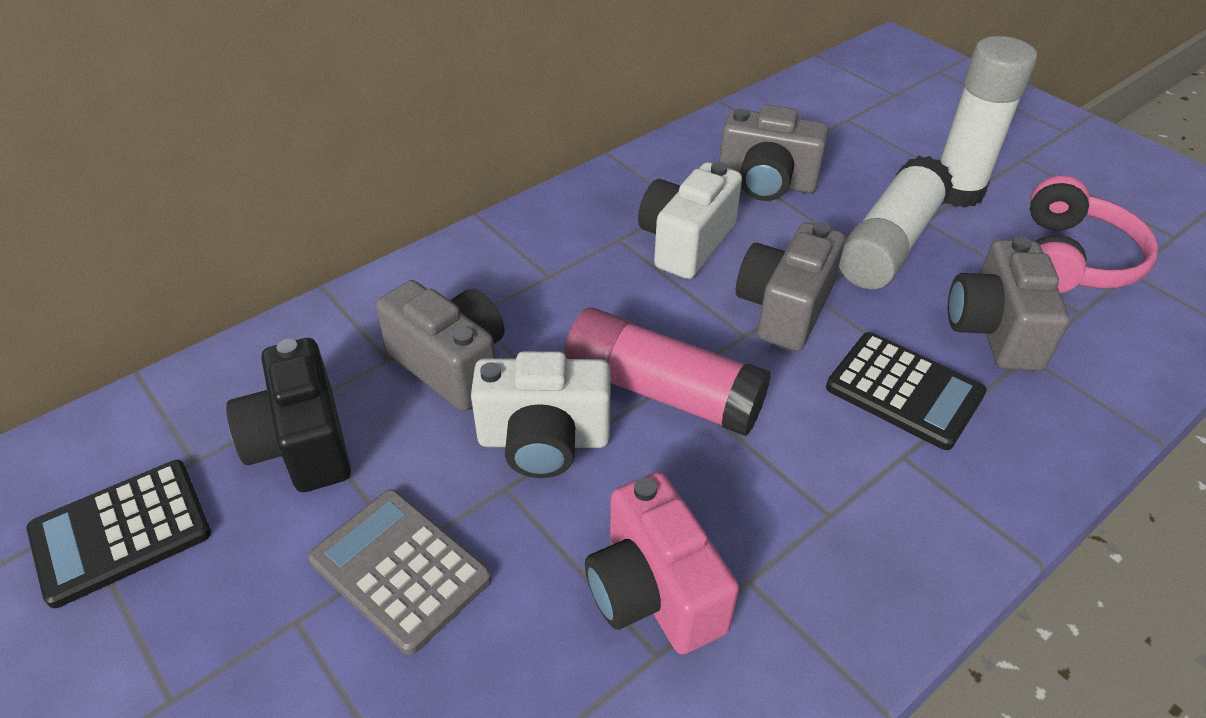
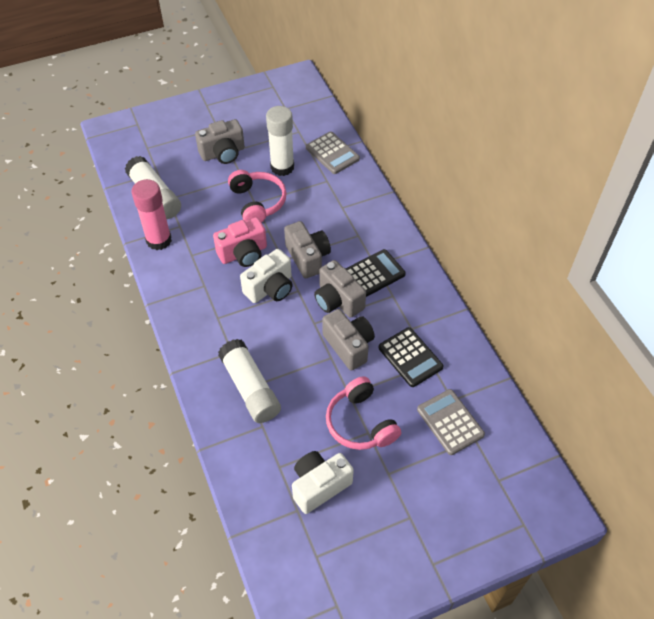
black camera: 1 -> 0
grey calculator: 1 -> 2
pink headphones: 1 -> 2
white glue stick: 2 -> 3

